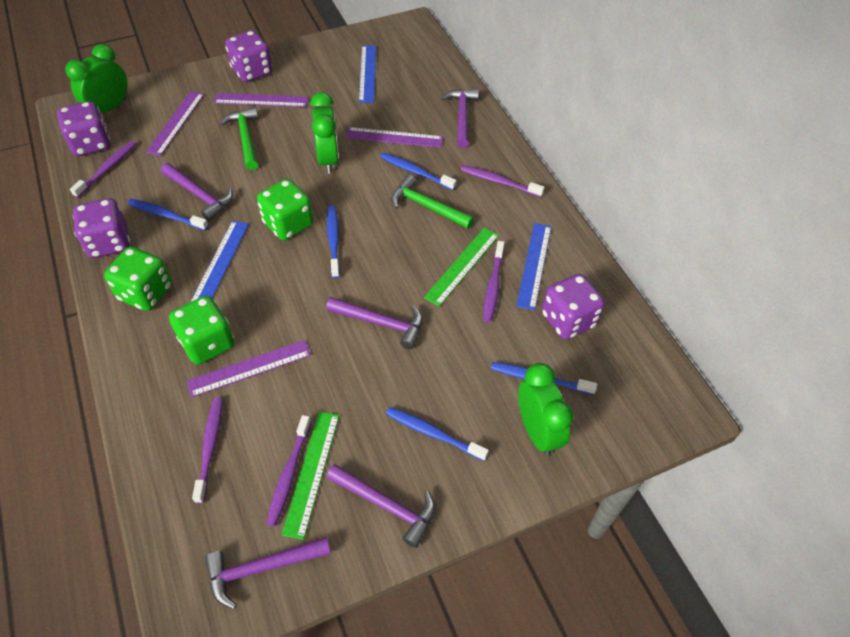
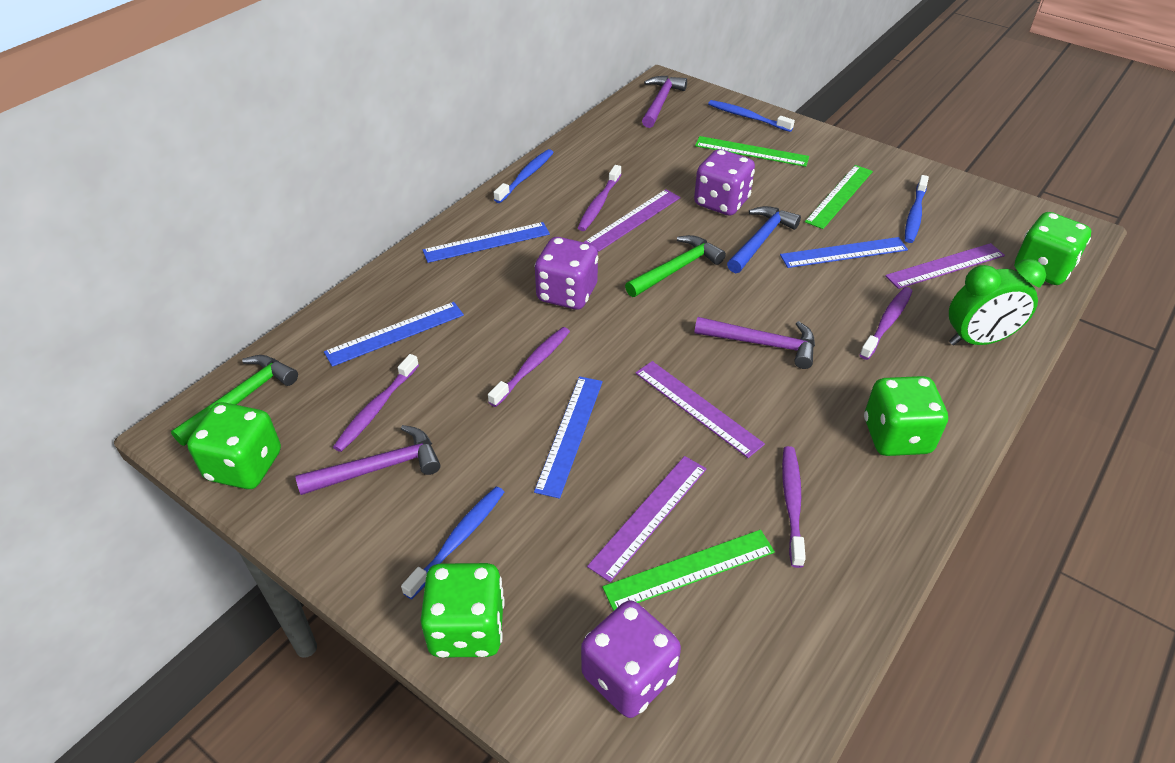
blue hammer: 0 -> 1
blue ruler: 3 -> 4
blue toothbrush: 5 -> 4
green clock: 3 -> 1
green dice: 3 -> 4
green ruler: 2 -> 3
purple dice: 4 -> 3
purple hammer: 5 -> 3

